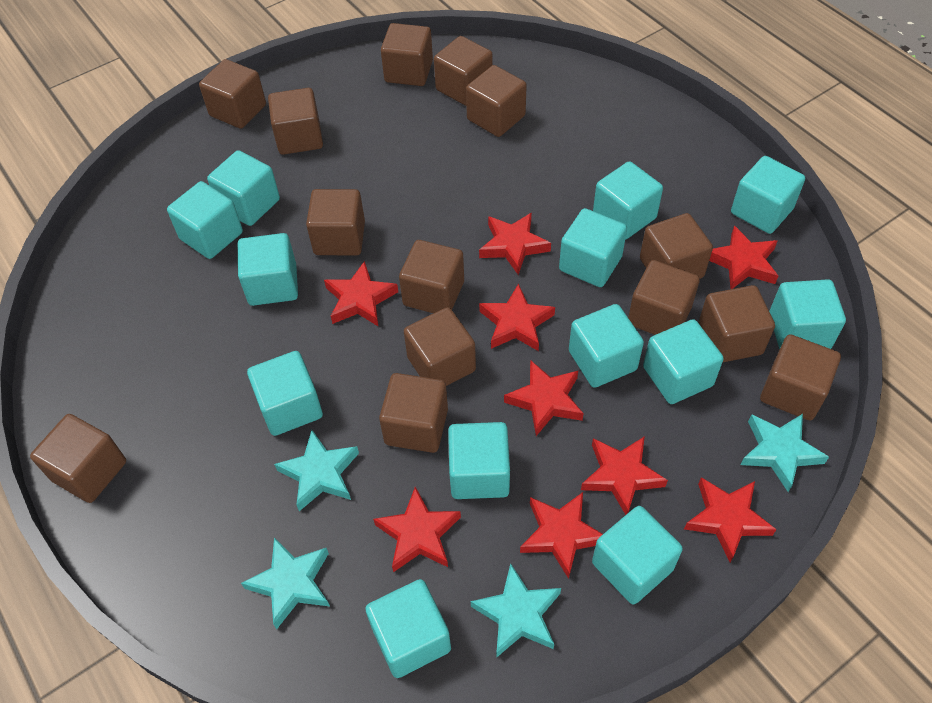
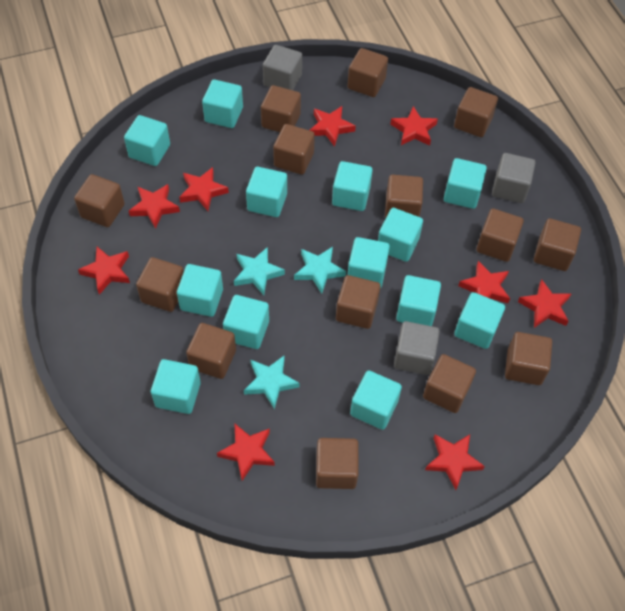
grey cube: 0 -> 3
turquoise star: 4 -> 3

